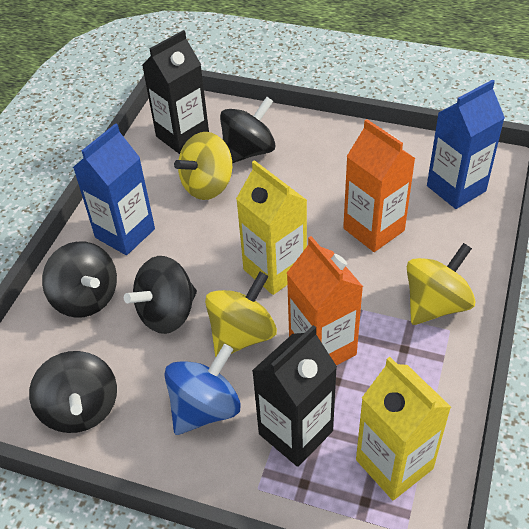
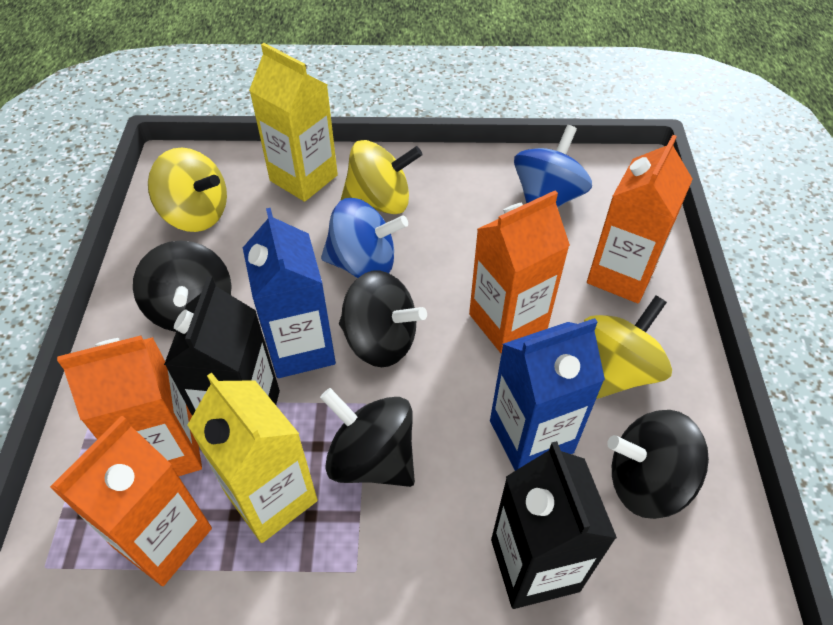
blue spinning top: 1 -> 2
orange carton: 2 -> 4

